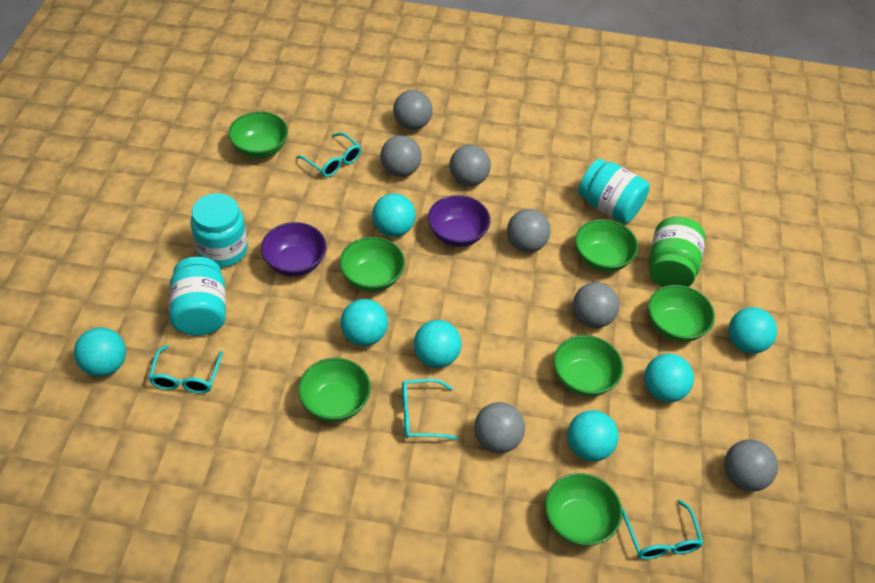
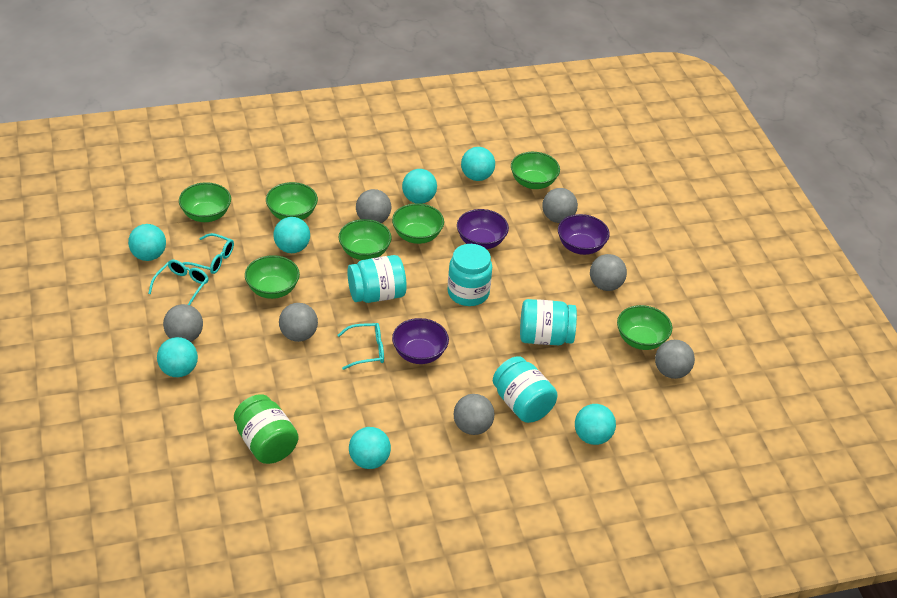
purple bowl: 2 -> 3
turquoise glasses: 4 -> 3
turquoise jar: 3 -> 4

